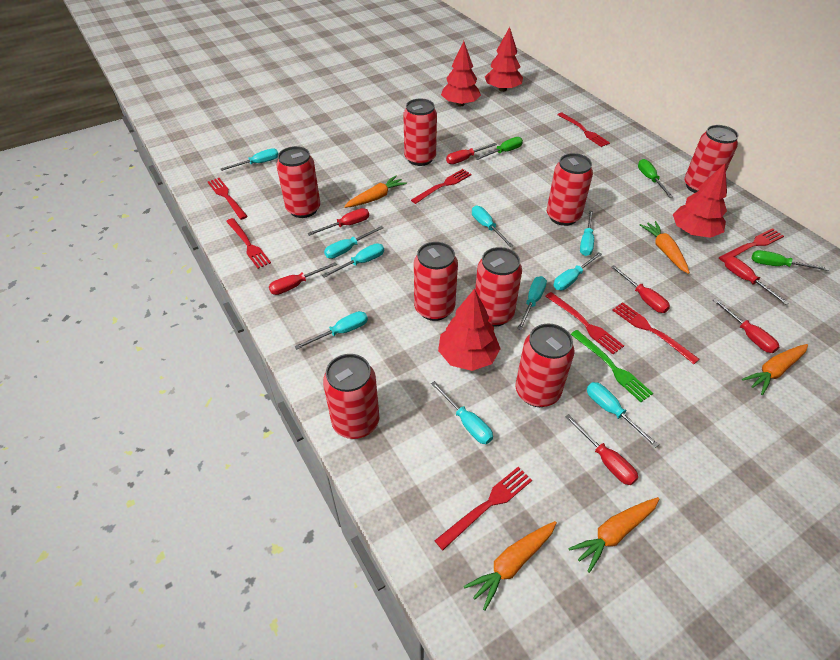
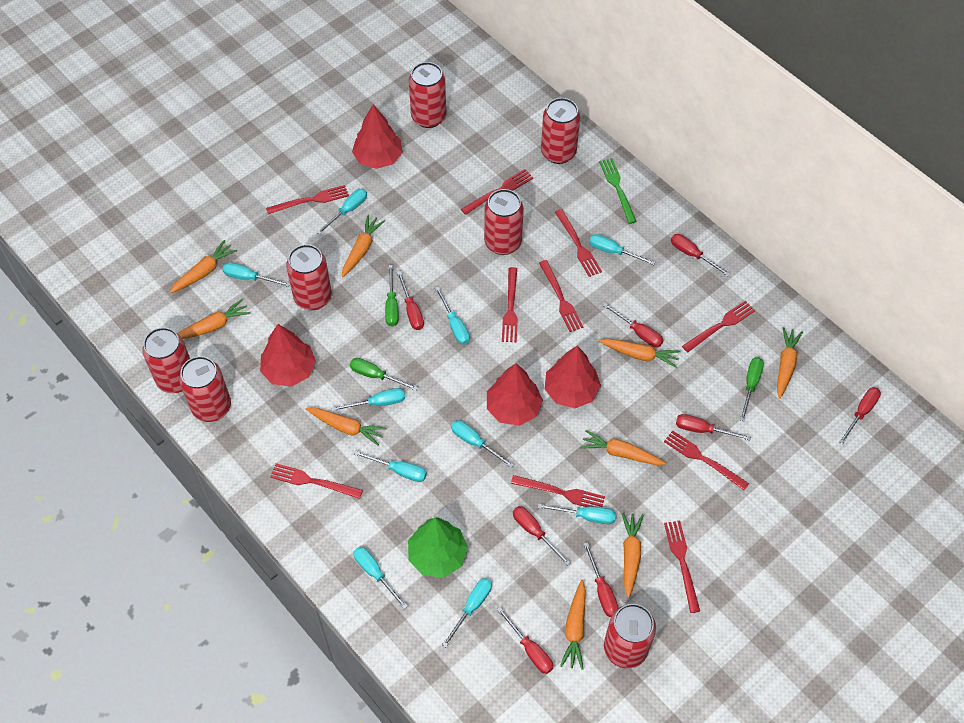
green tree: 0 -> 1
orange carrot: 5 -> 9
red can: 8 -> 7
red fork: 8 -> 10
red screwdriver: 7 -> 8

